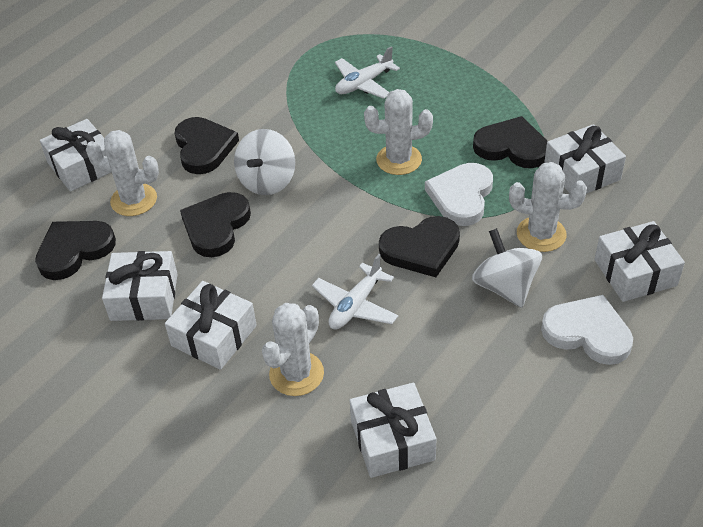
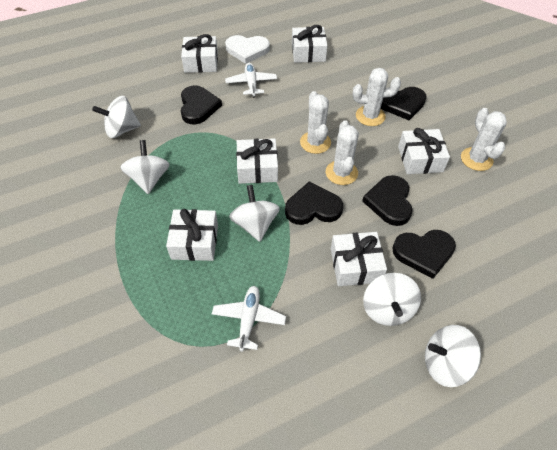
white heart: 2 -> 1
white spinning top: 2 -> 5

